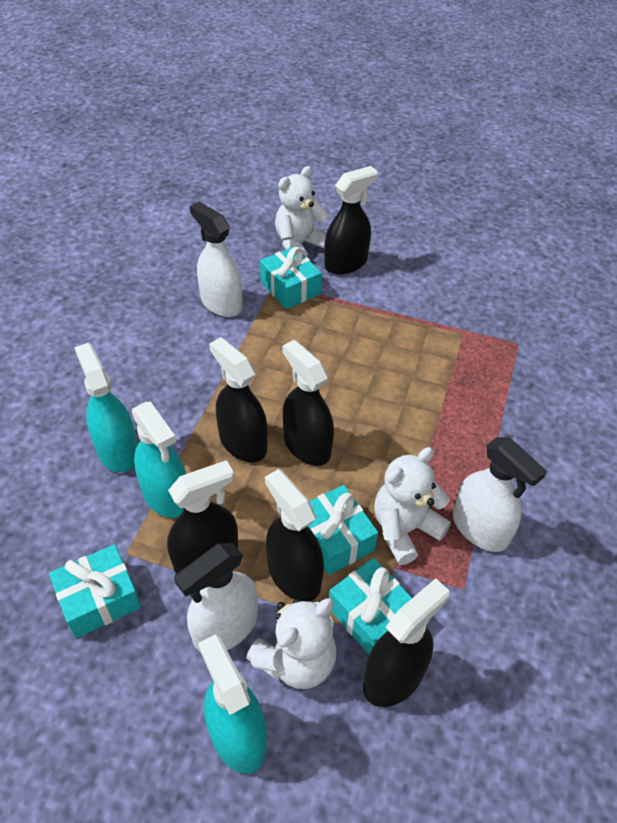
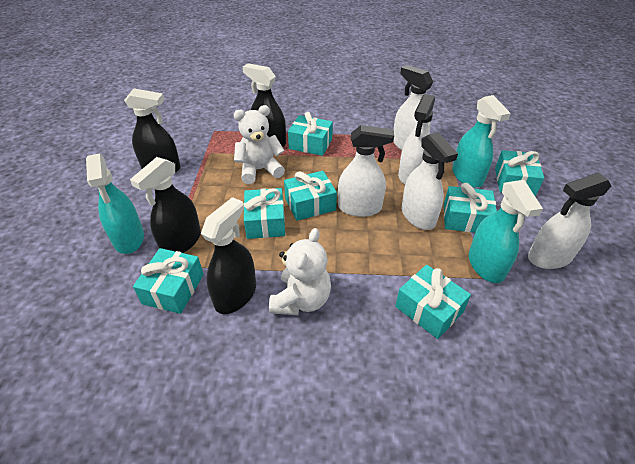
black spray bottle: 6 -> 4
turquoise gift: 4 -> 7
white spray bottle: 3 -> 5
white teddy bear: 3 -> 2

